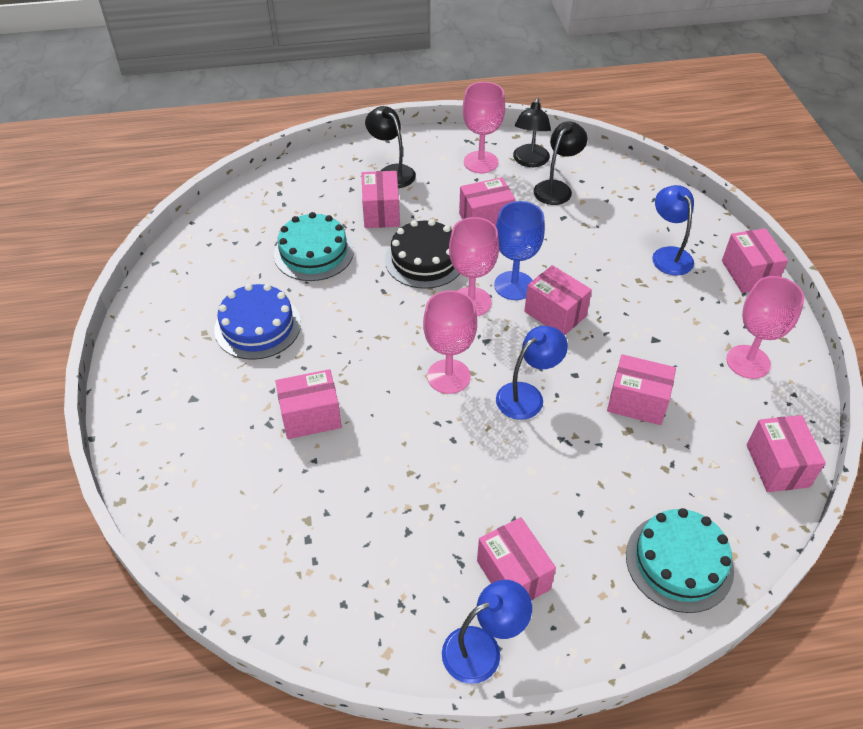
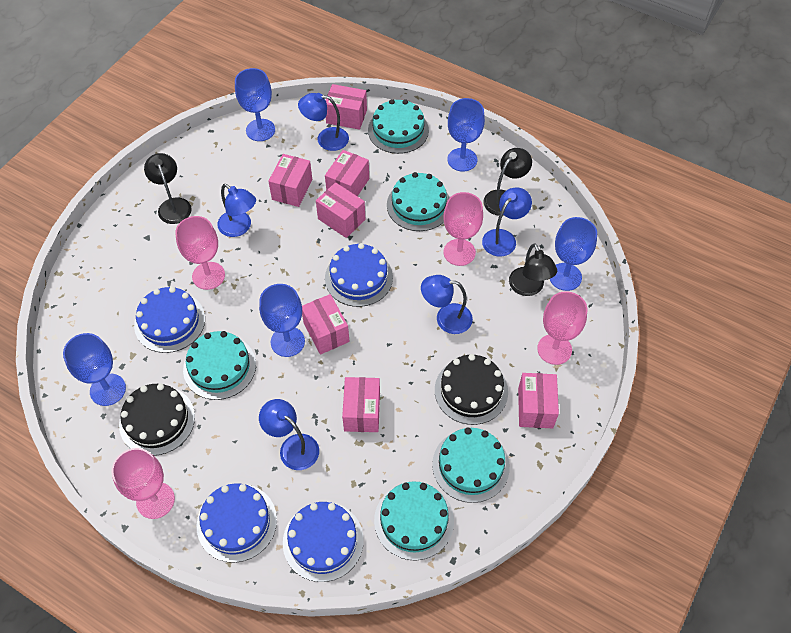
black cake: 1 -> 2
blue cake: 1 -> 4
blue goblet: 1 -> 5
blue lamp: 3 -> 5
pink box: 8 -> 7
turquoise cake: 2 -> 5

